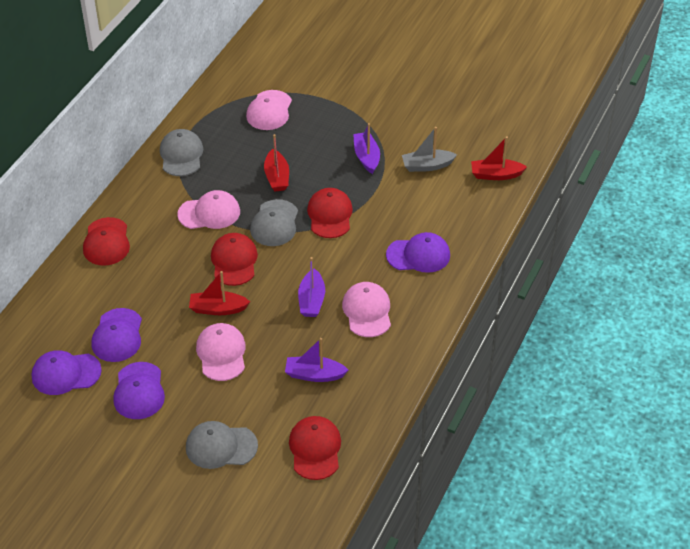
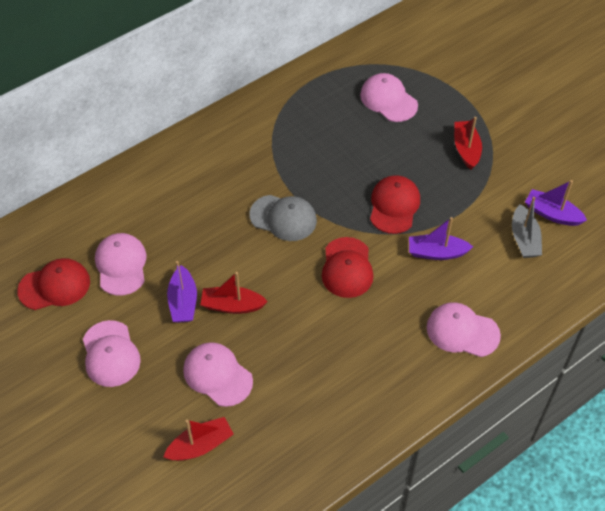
grey cap: 3 -> 1
pink cap: 4 -> 5
purple cap: 4 -> 0
red cap: 4 -> 3

